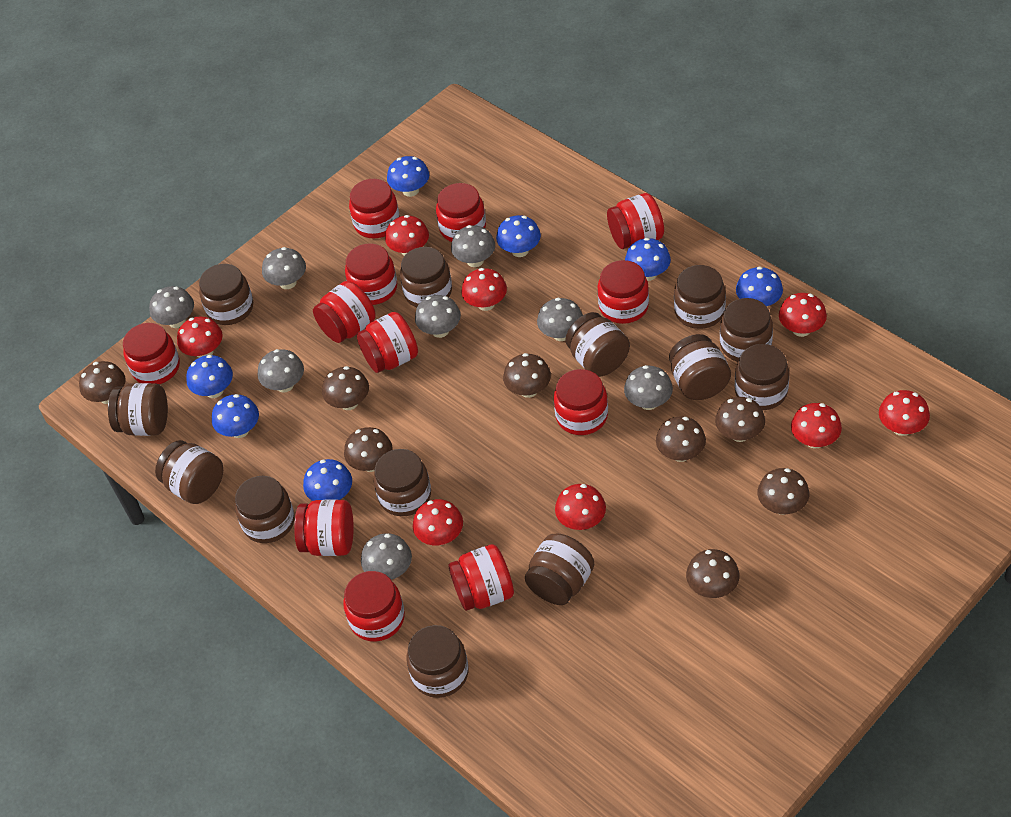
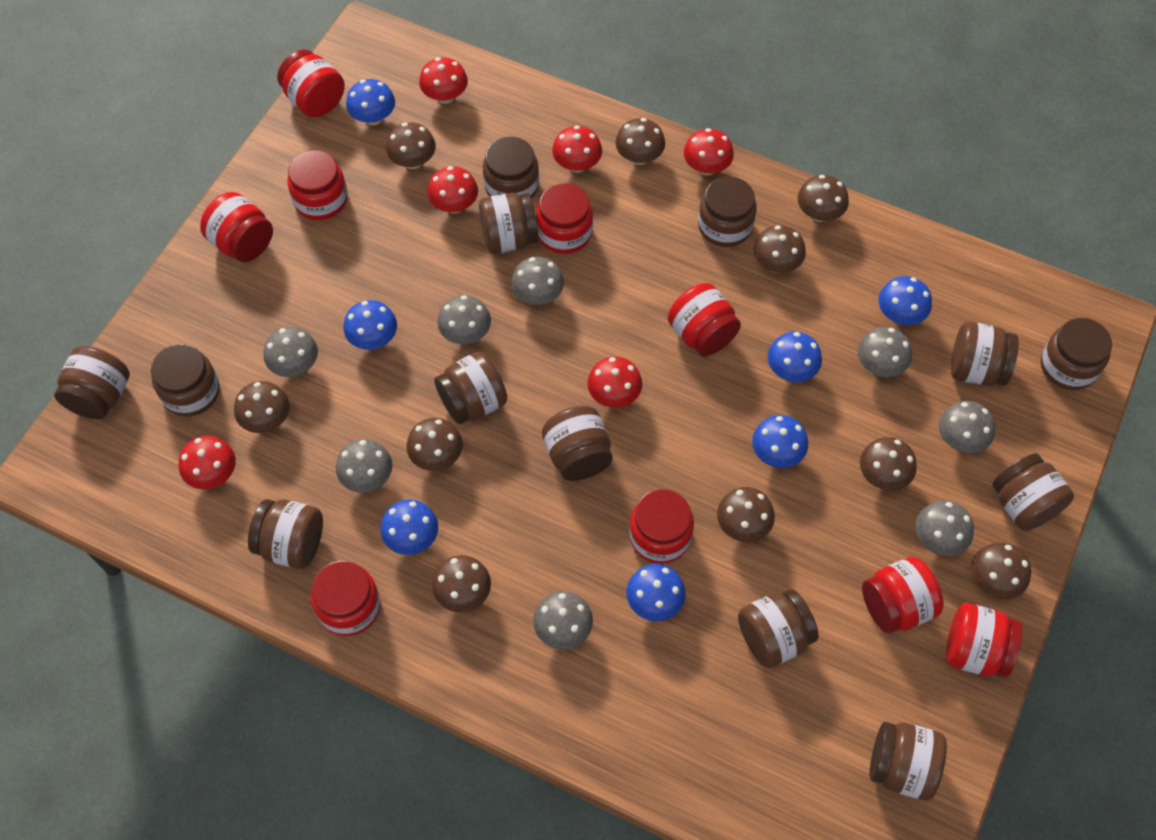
brown mushroom: 8 -> 10
red jar: 12 -> 9
red mushroom: 8 -> 6

